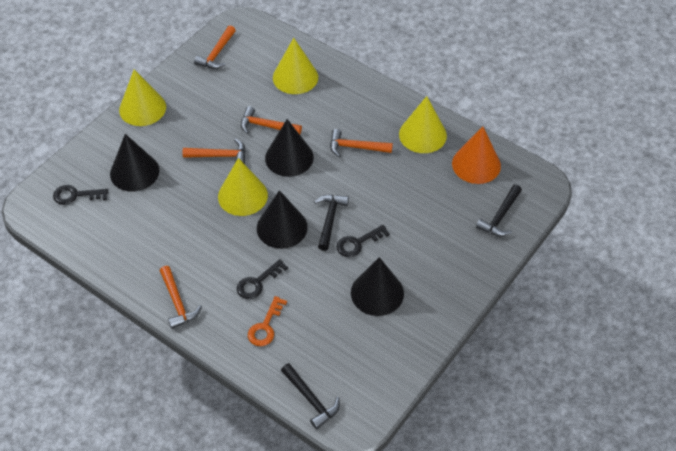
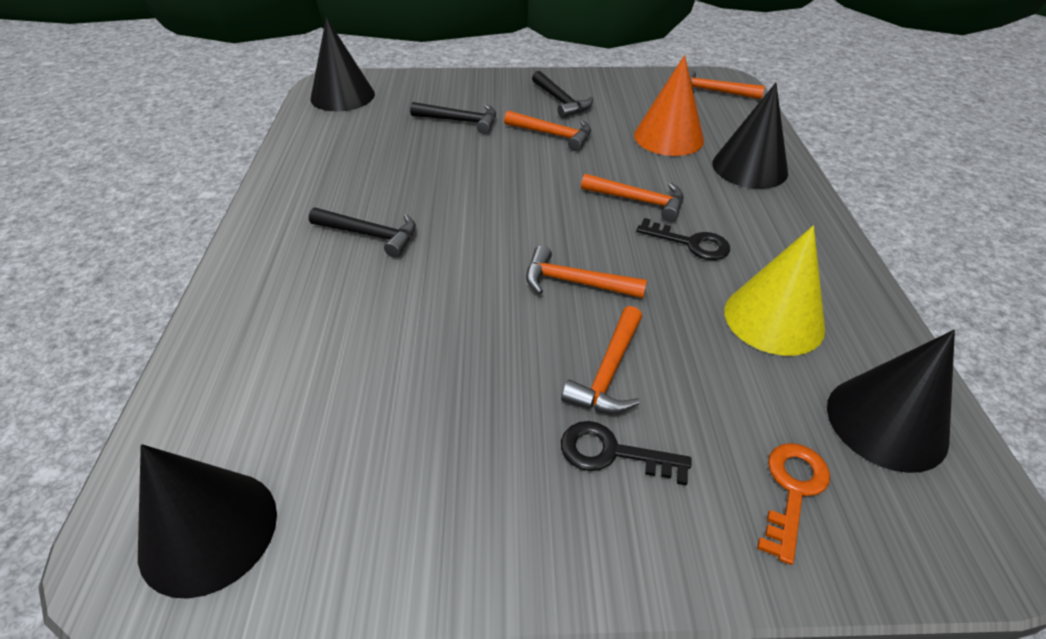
black key: 3 -> 2
yellow cone: 4 -> 1

